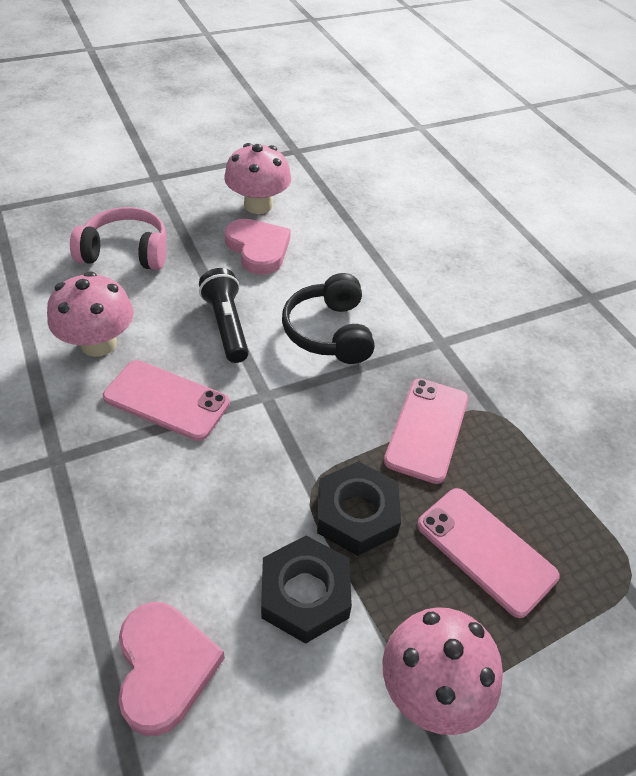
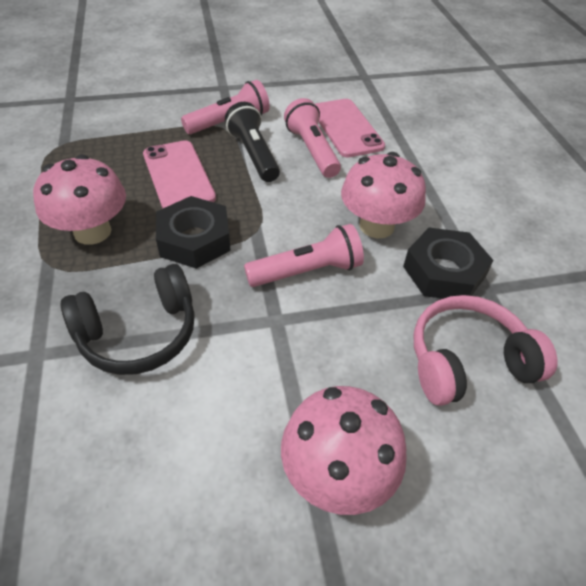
pink flashlight: 0 -> 3
pink heart: 2 -> 0
pink phone: 3 -> 2

